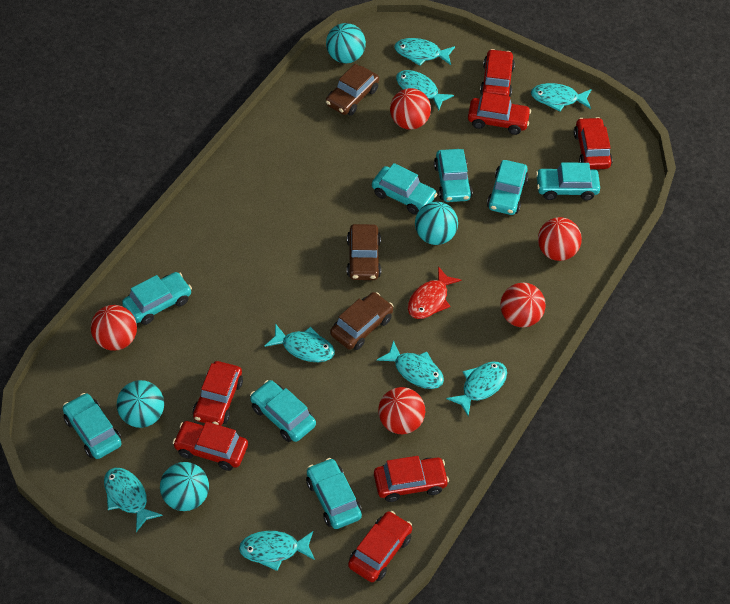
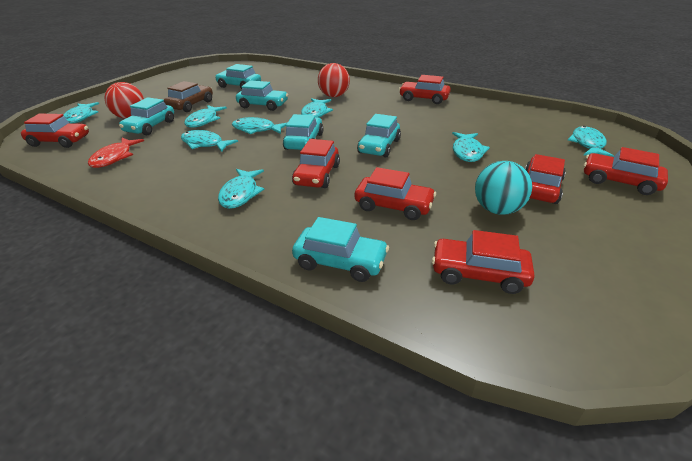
brown car: 3 -> 1
red ball: 5 -> 2
turquoise ball: 4 -> 1
turquoise car: 8 -> 6

